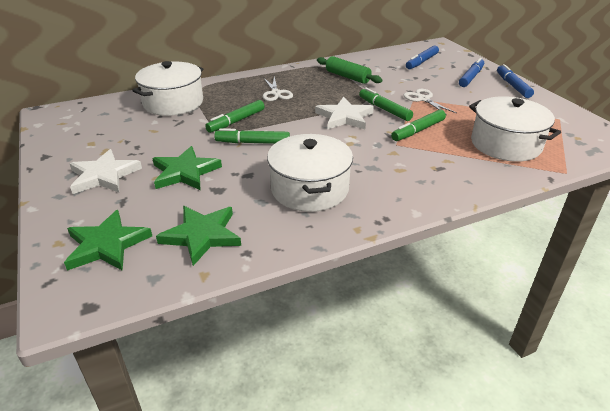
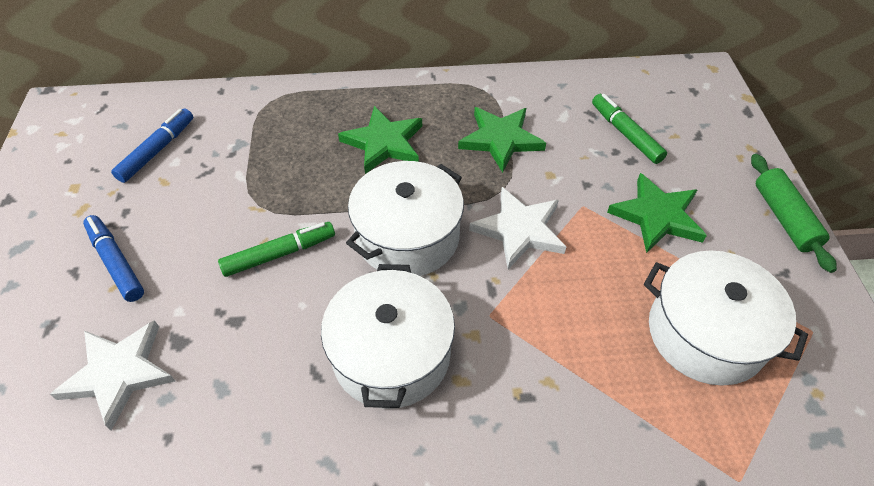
blue marker: 3 -> 2
green marker: 4 -> 2
white scissors: 2 -> 0

